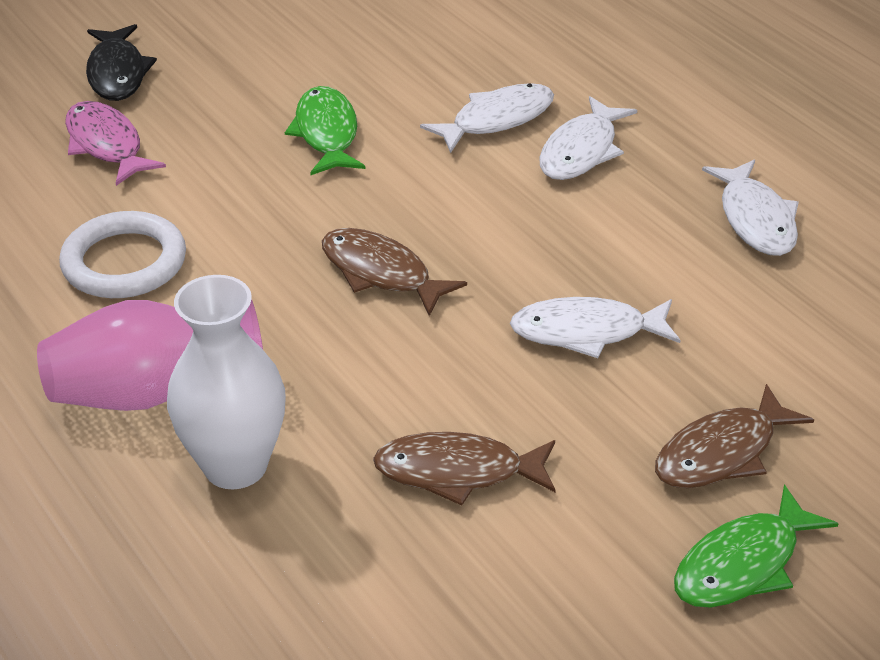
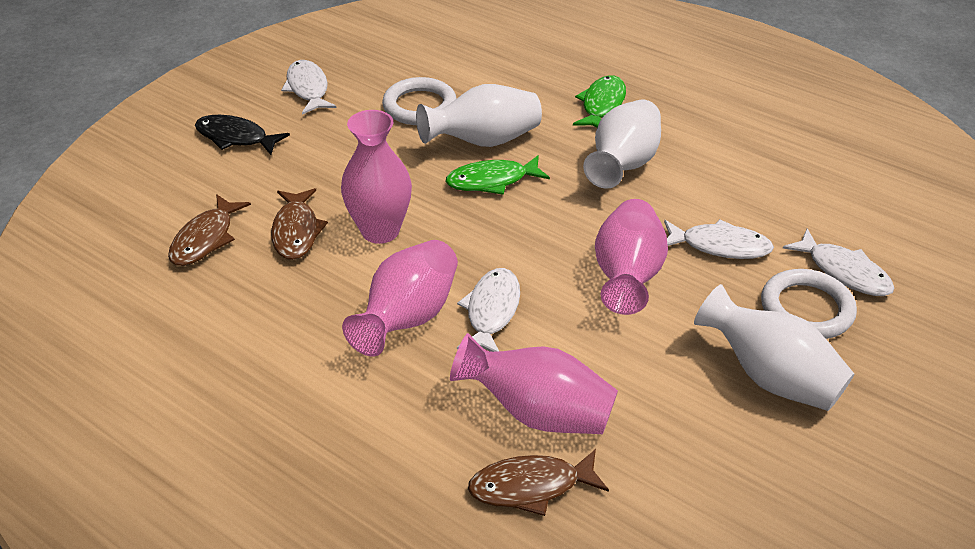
pink fish: 1 -> 0
pink vase: 1 -> 4
white ring: 1 -> 2
white vase: 1 -> 3

